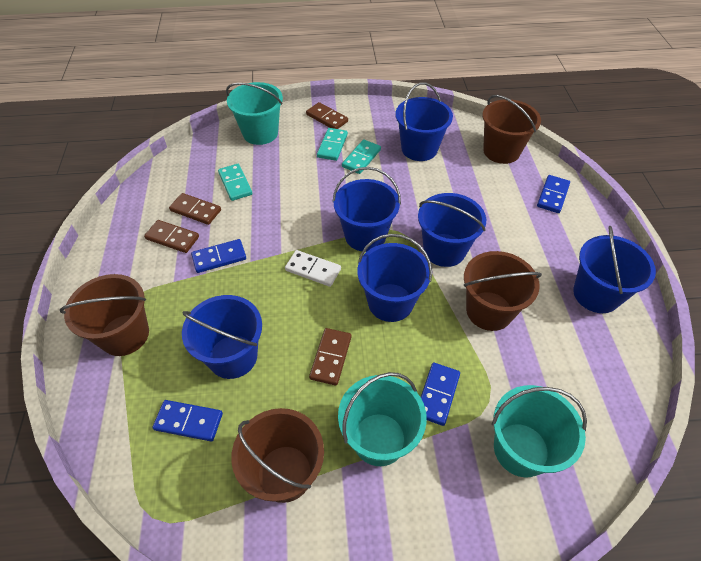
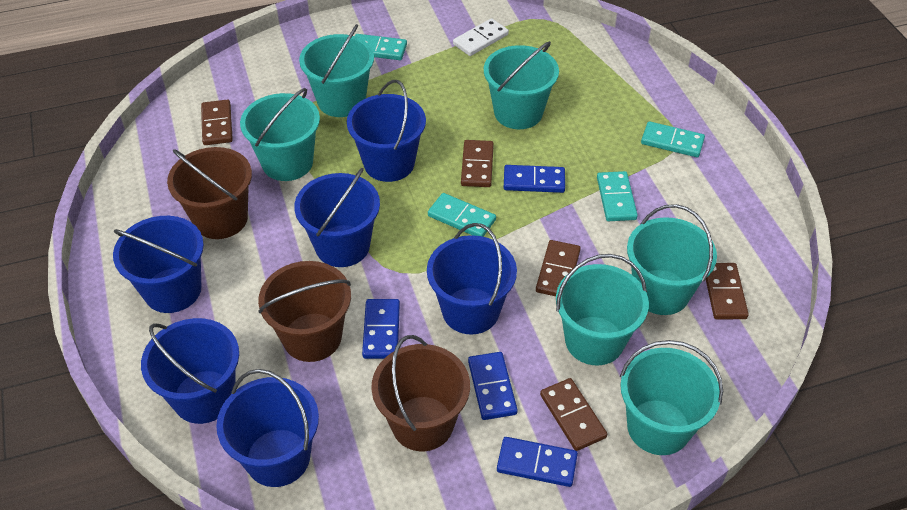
brown bucket: 4 -> 3
brown domino: 4 -> 5
turquoise bucket: 3 -> 6
turquoise domino: 3 -> 4

